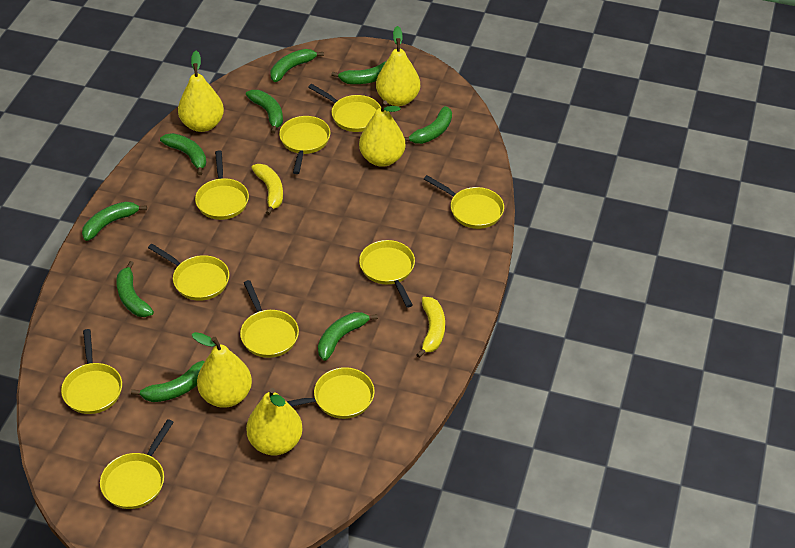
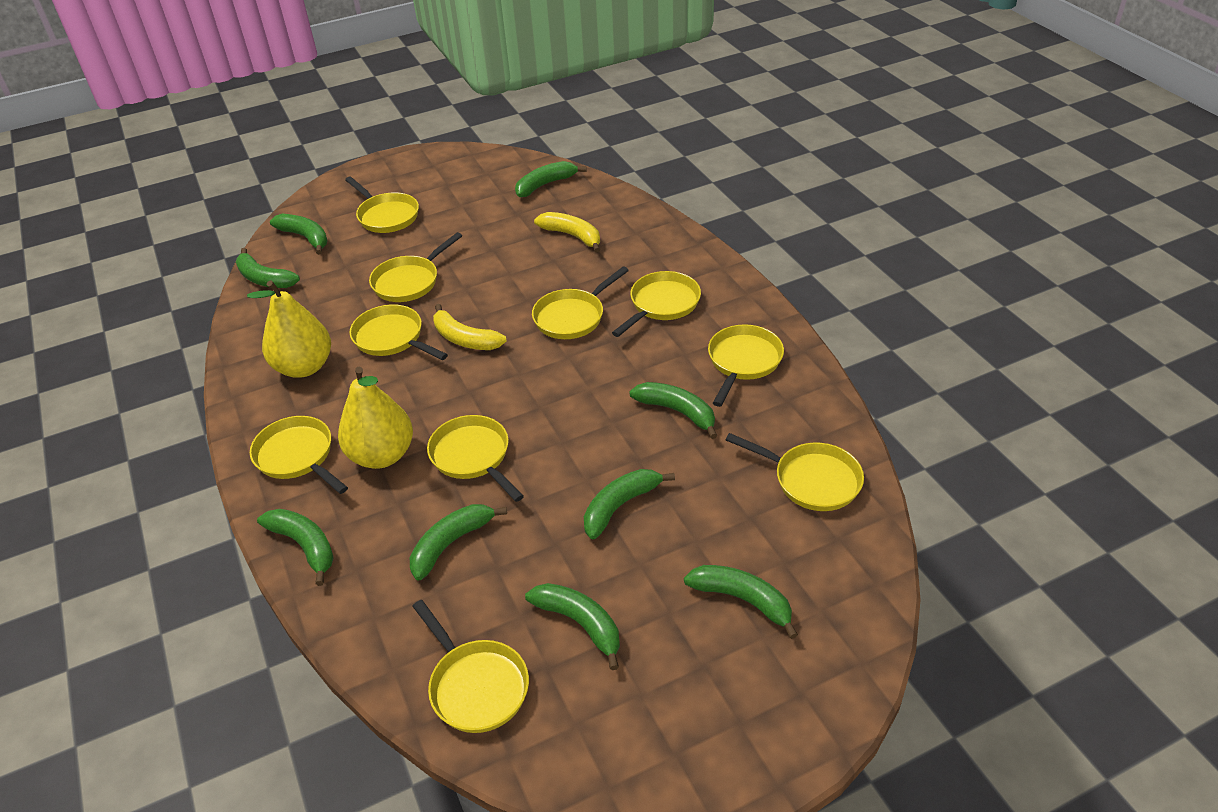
yellow pear: 5 -> 2

